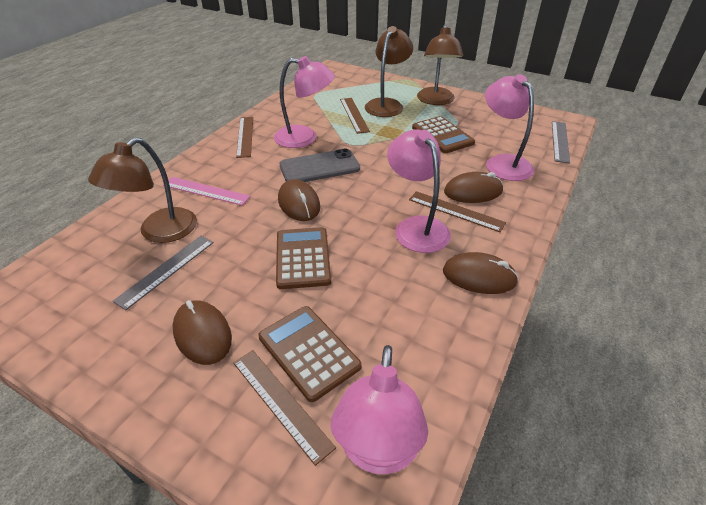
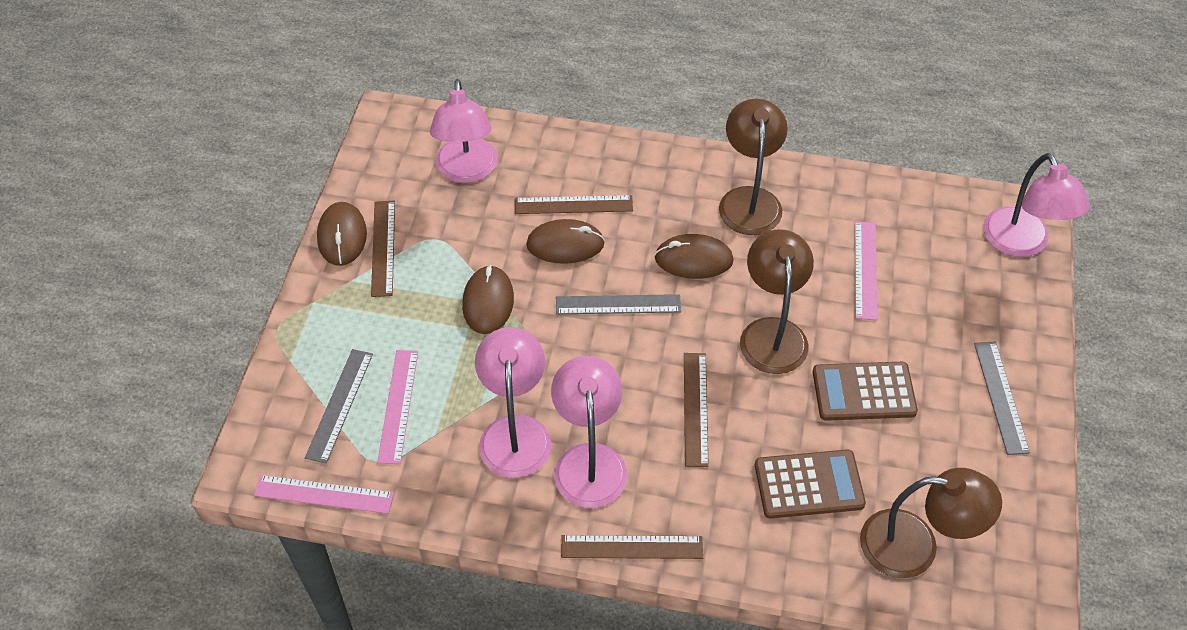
brown calculator: 3 -> 2
grey phone: 1 -> 0
grey ruler: 2 -> 3
pink ruler: 1 -> 3

